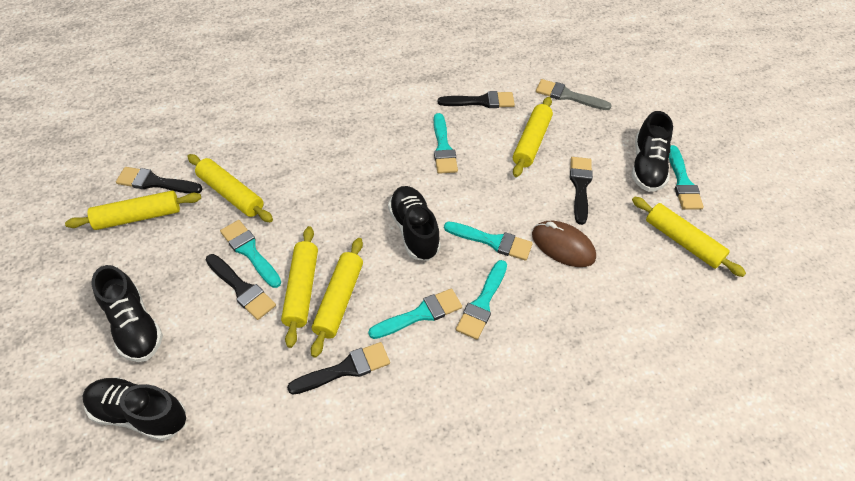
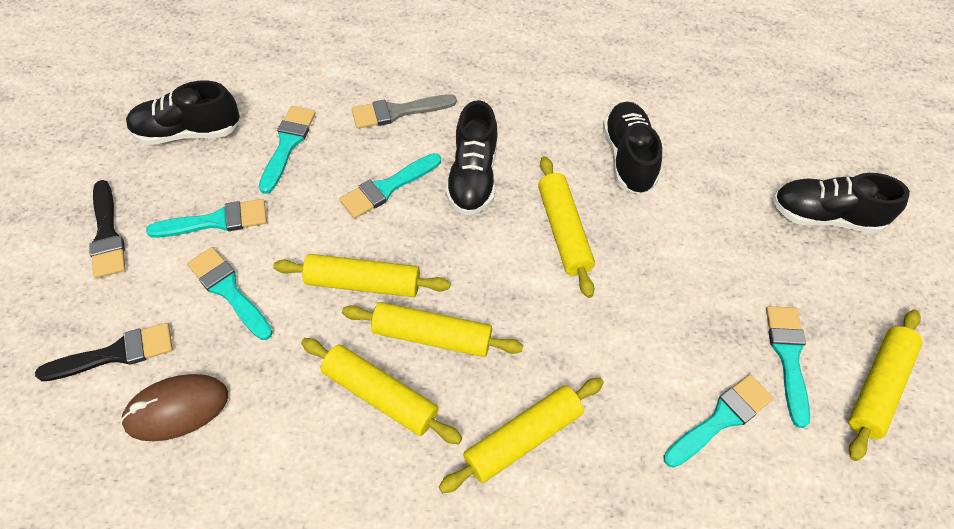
black brush: 5 -> 2

